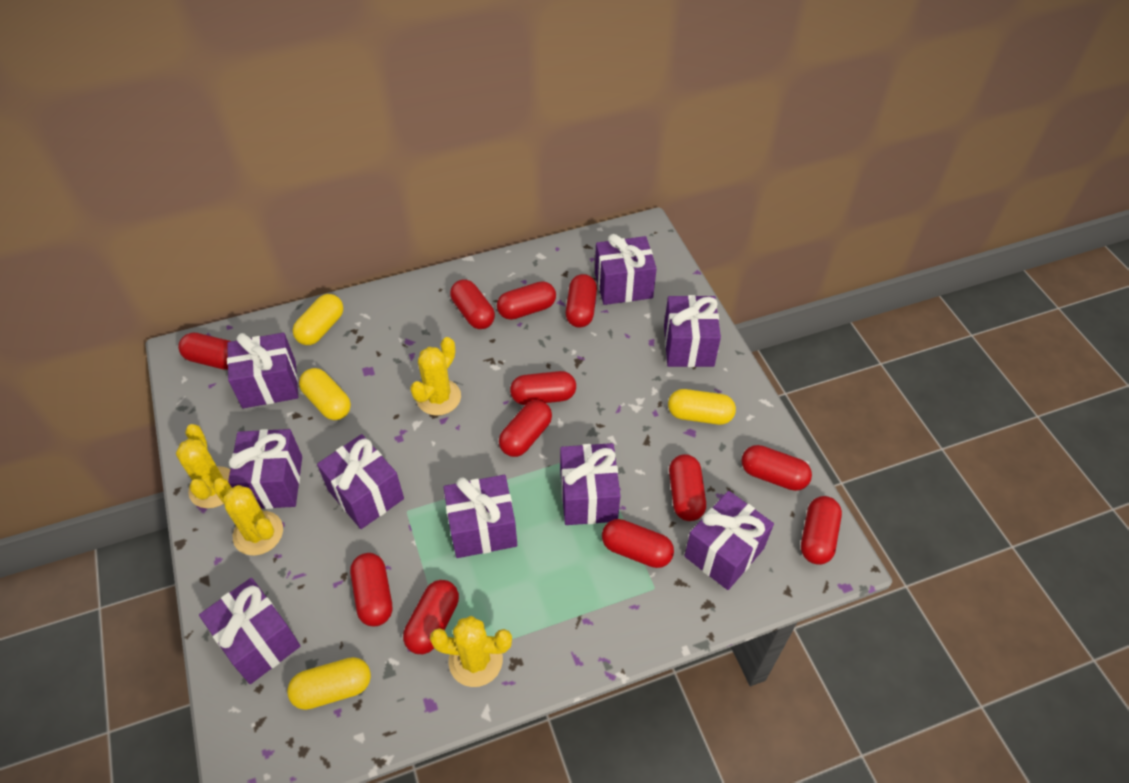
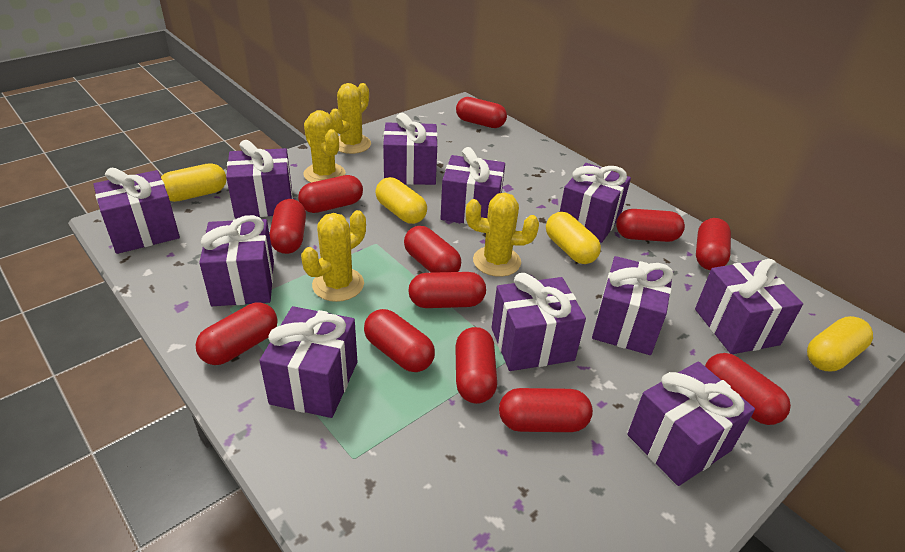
purple gift: 9 -> 11

